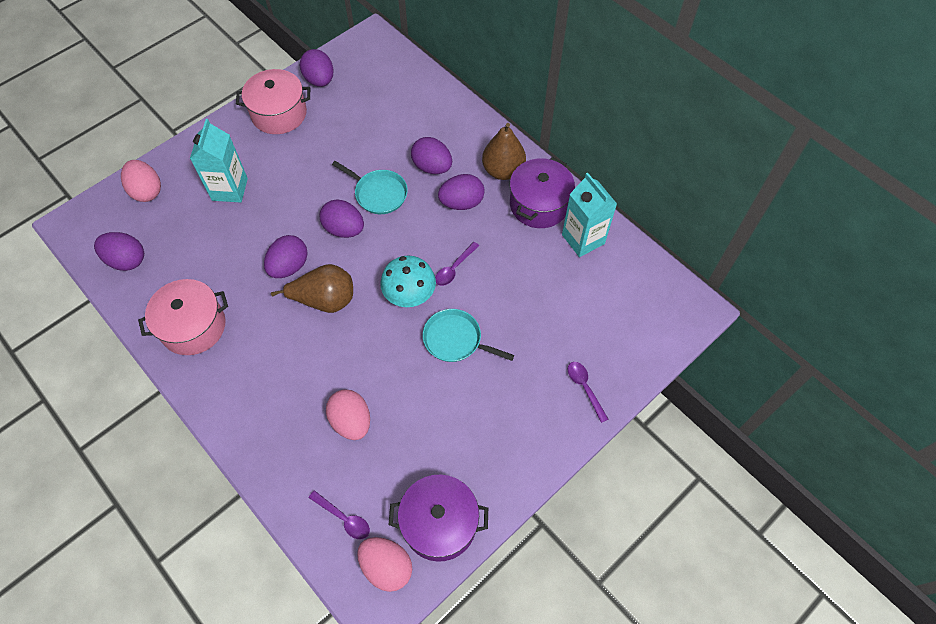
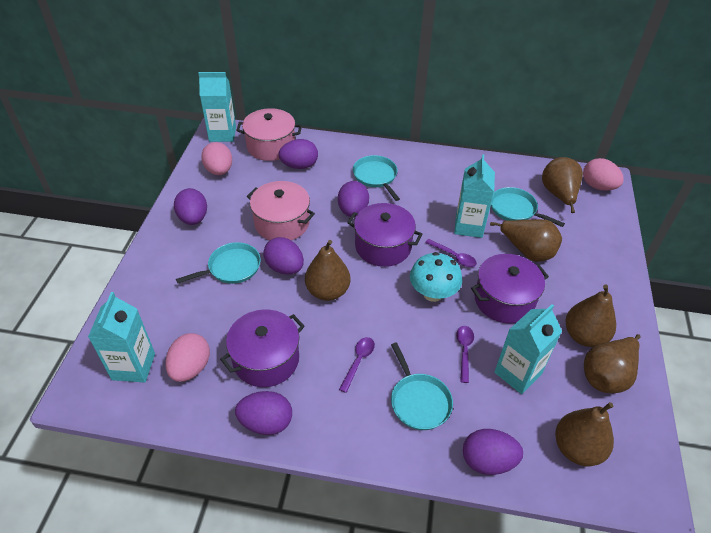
brown pear: 2 -> 6
purple pot: 2 -> 3
turquoise carton: 2 -> 4
turquoise pan: 2 -> 4

